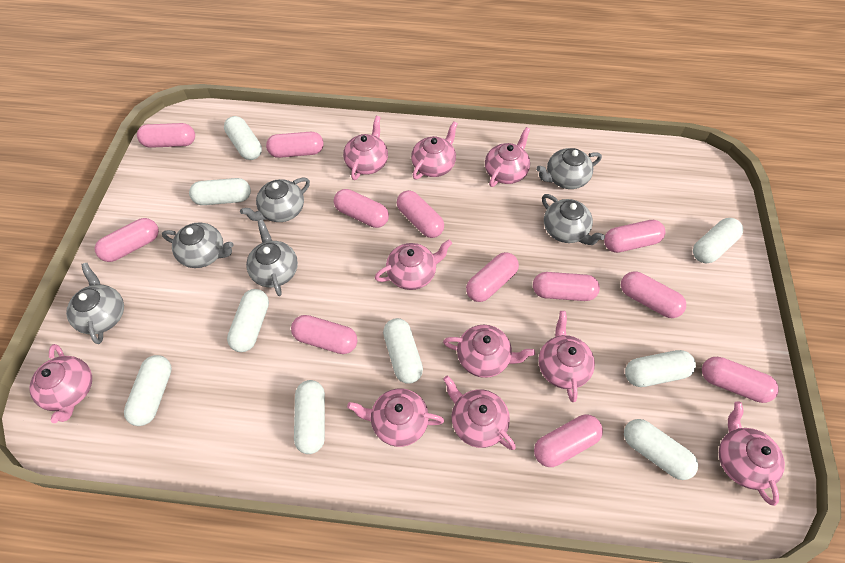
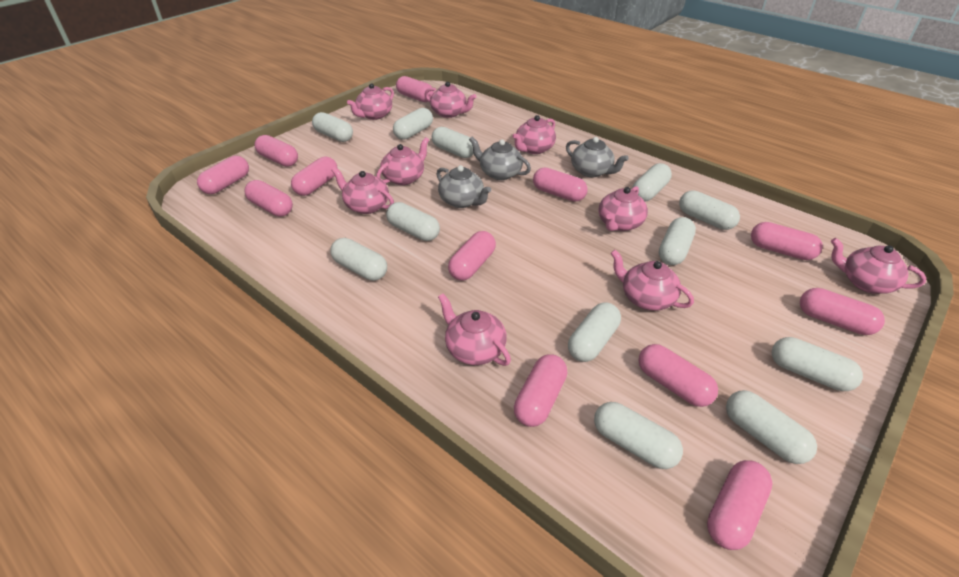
grey teapot: 6 -> 3
pink teapot: 10 -> 9
white capsule: 9 -> 12

